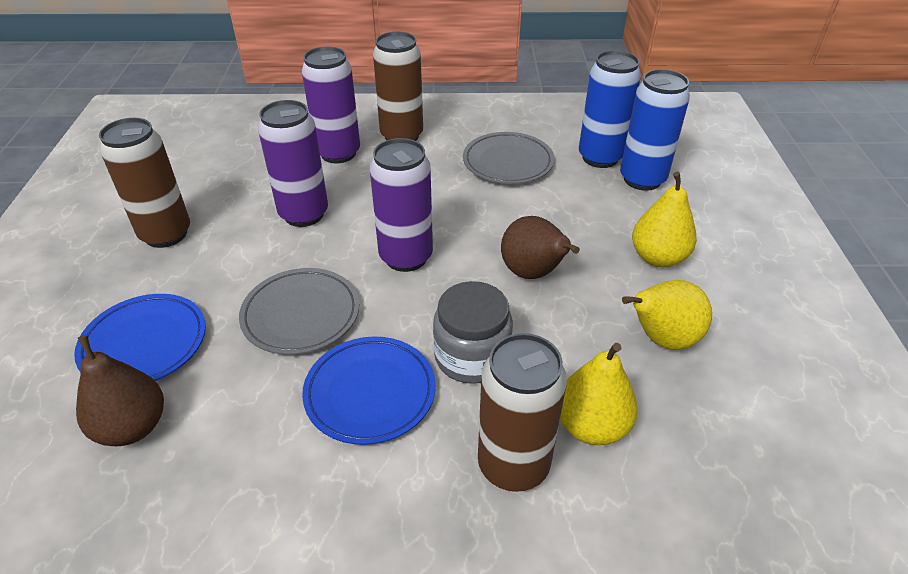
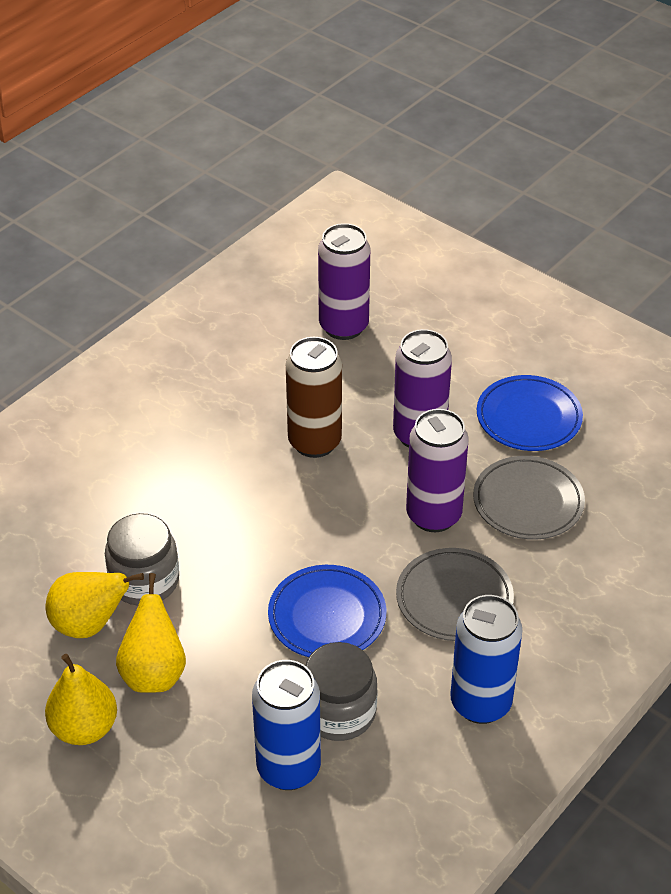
brown can: 3 -> 1
brown pear: 2 -> 0
grey jar: 1 -> 2

